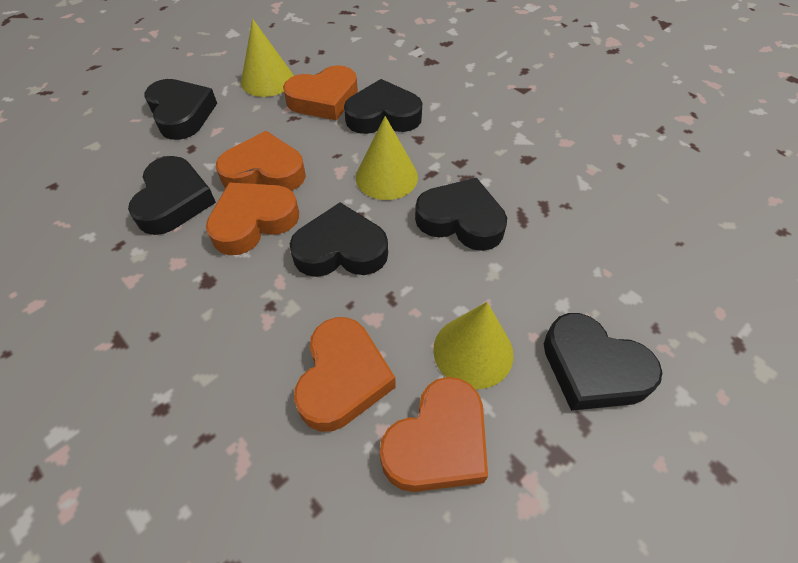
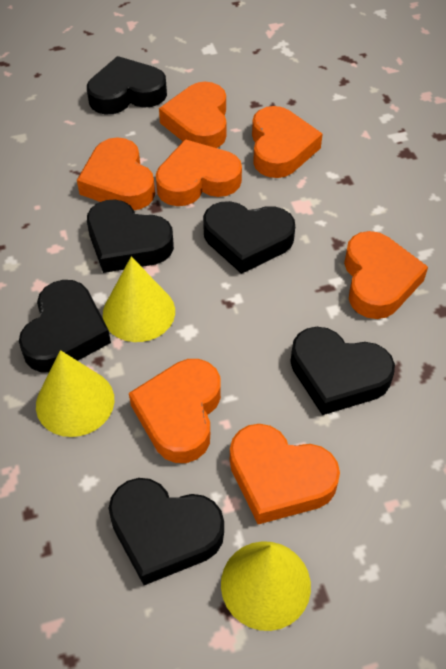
orange heart: 5 -> 7

